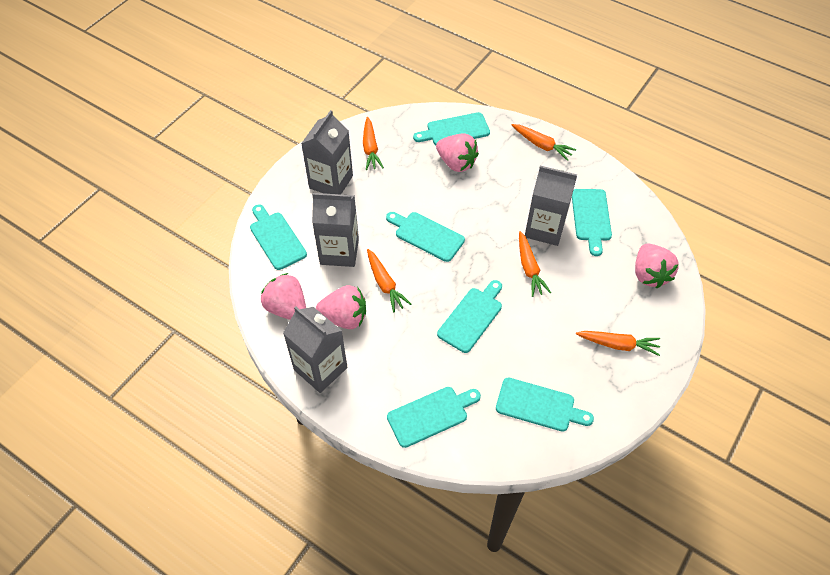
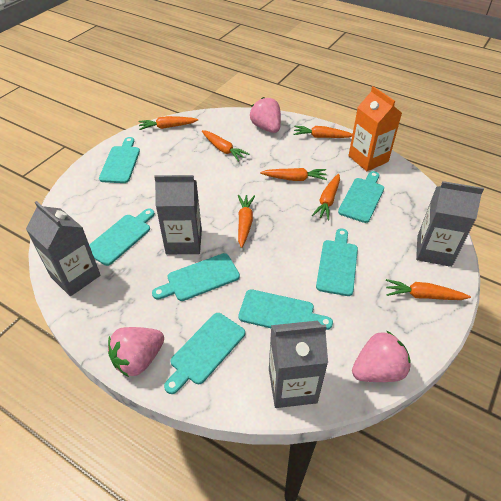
orange carrot: 5 -> 7
orange carton: 0 -> 1
pink strawberry: 4 -> 3

